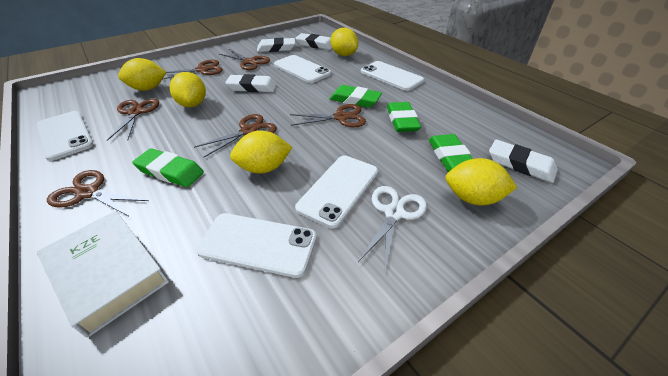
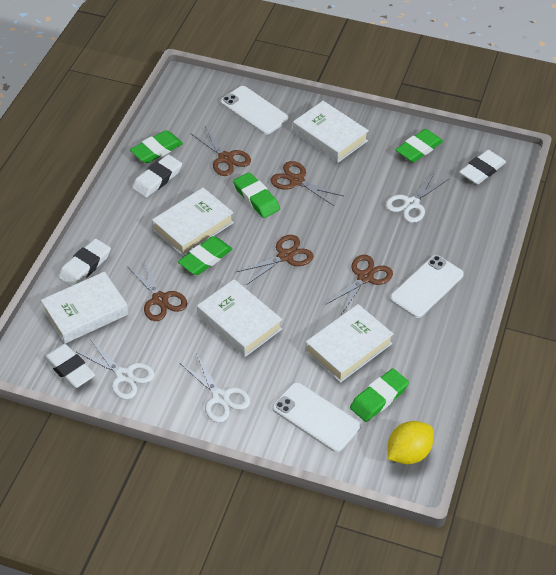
brown scissors: 6 -> 5
green eraser: 4 -> 5
white book: 1 -> 5
white phone: 5 -> 3
white scissors: 1 -> 3
yellow lemon: 5 -> 1

